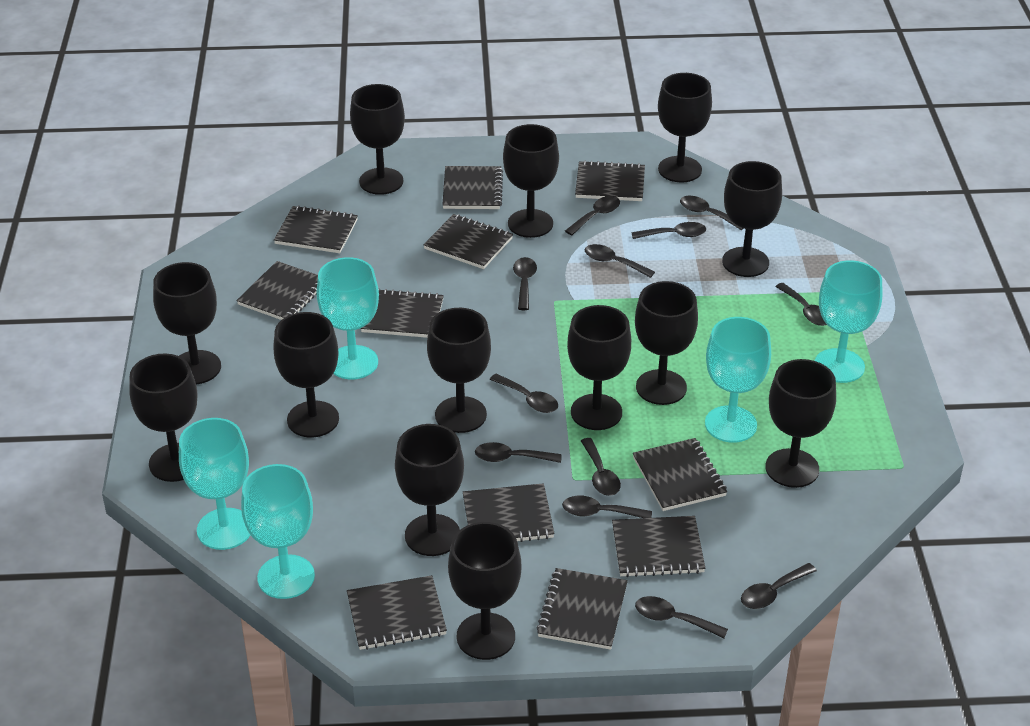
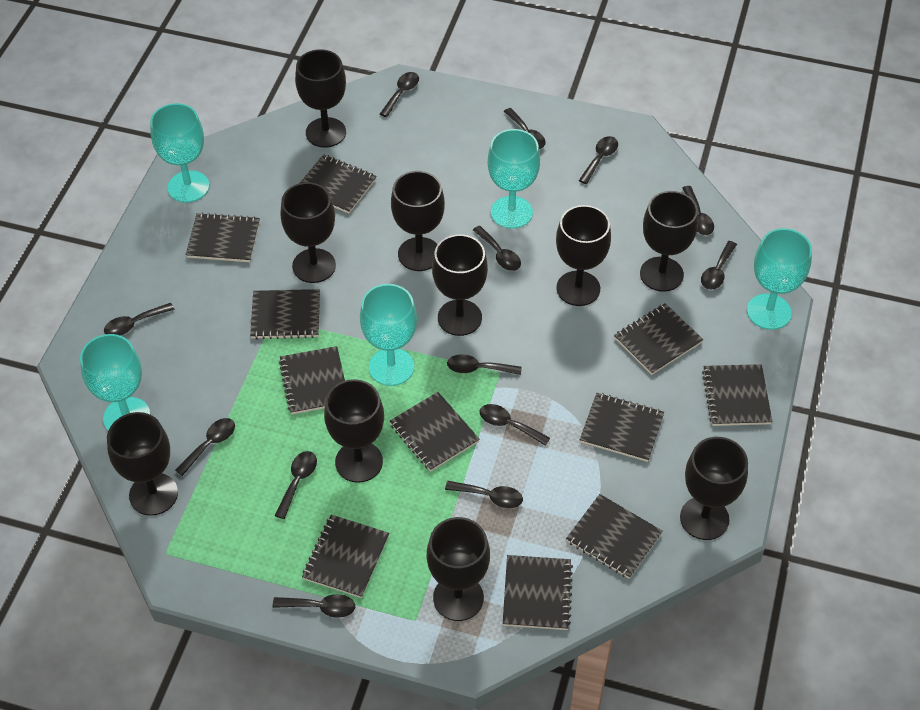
black goblet: 13 -> 10
black spoon: 12 -> 13

